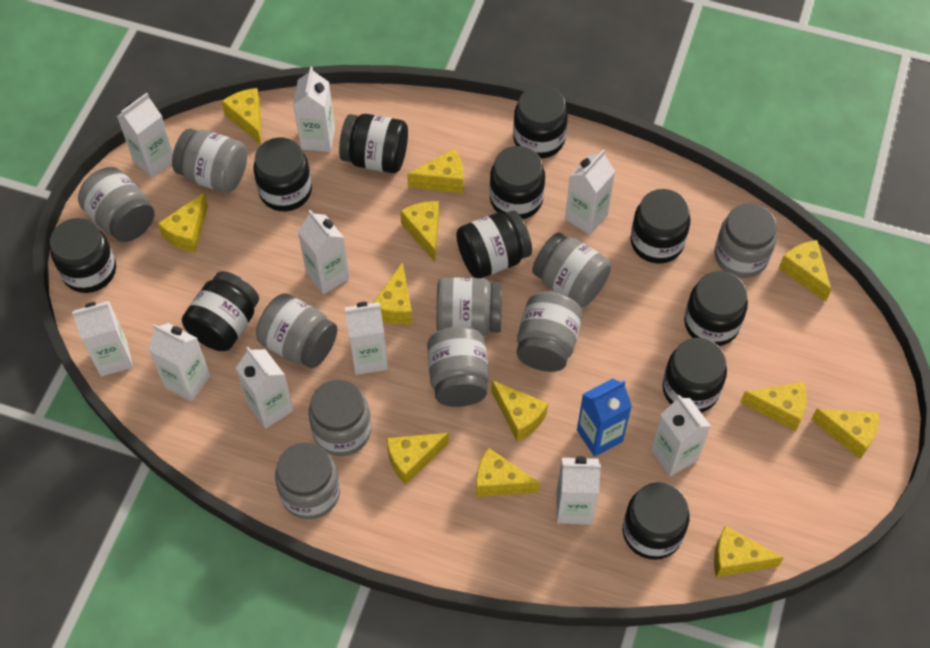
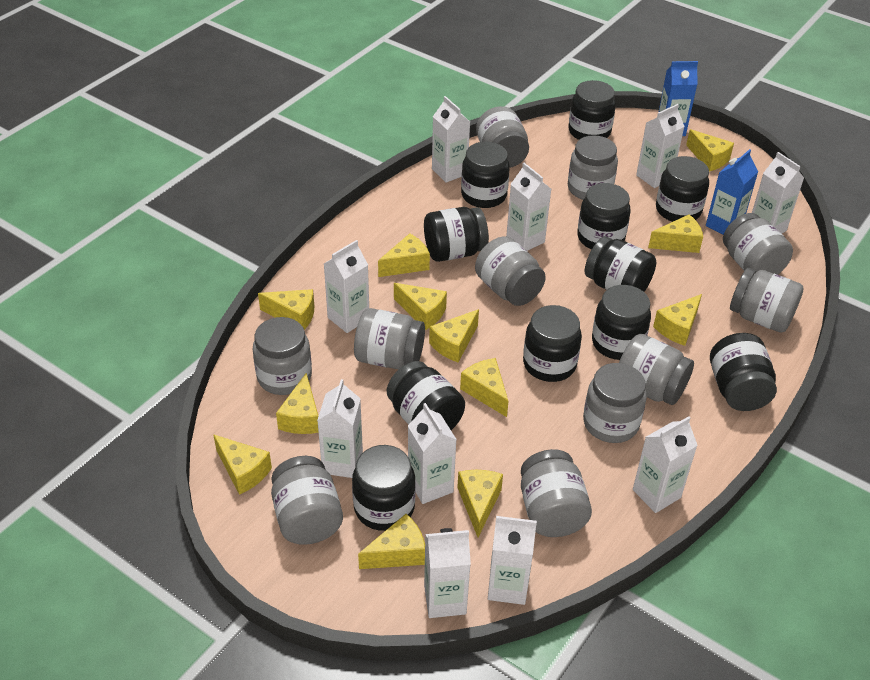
blue carton: 1 -> 2
grey jar: 10 -> 11

